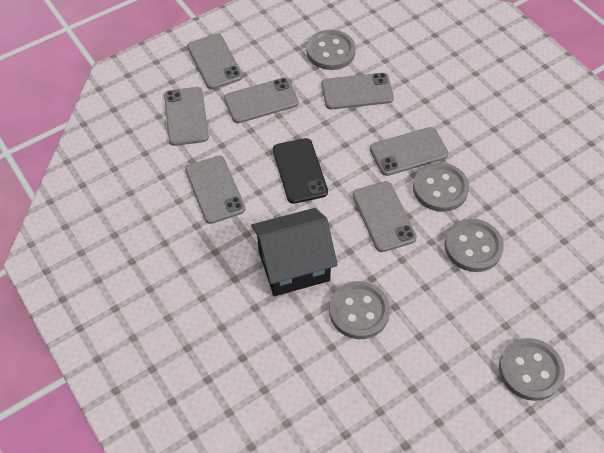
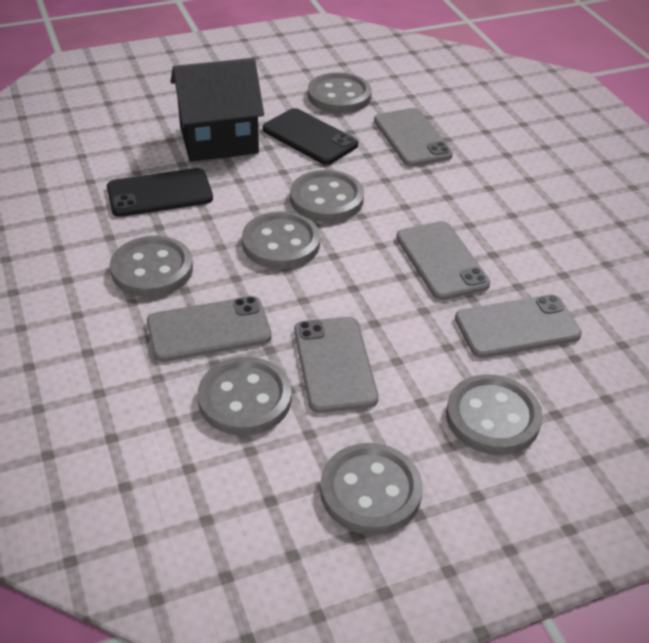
black phone: 1 -> 2
grey button: 5 -> 7
grey phone: 7 -> 5

